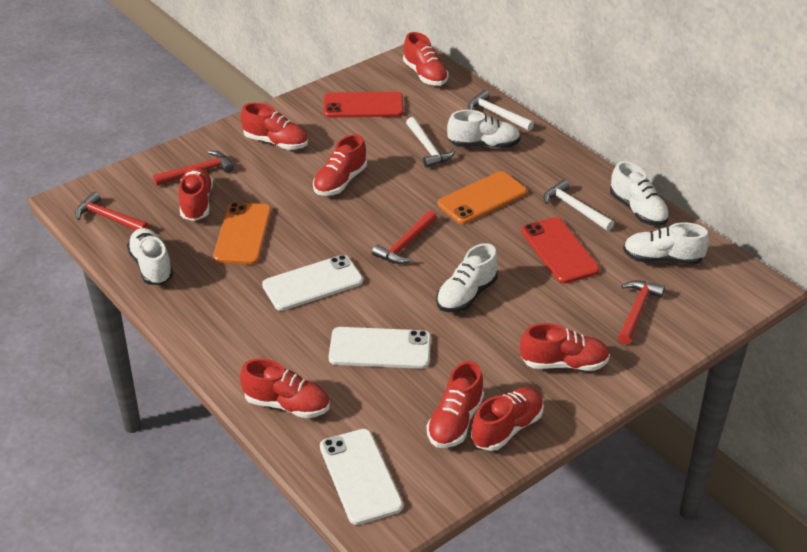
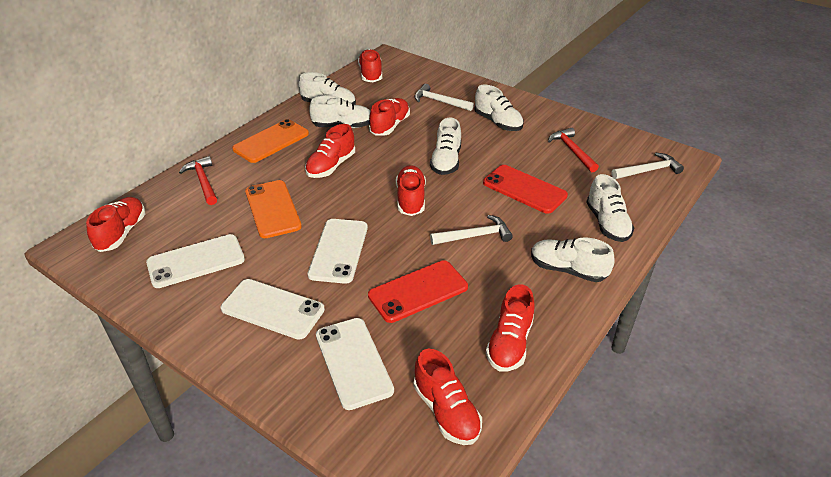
red hammer: 4 -> 2
red shoe: 8 -> 7
white phone: 3 -> 4
white shoe: 5 -> 6

